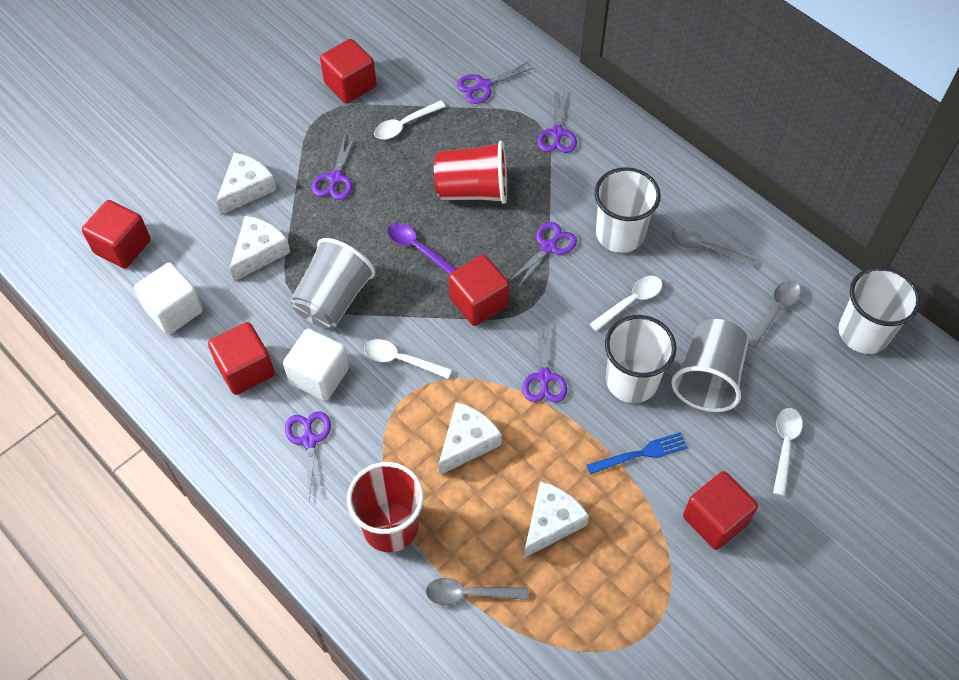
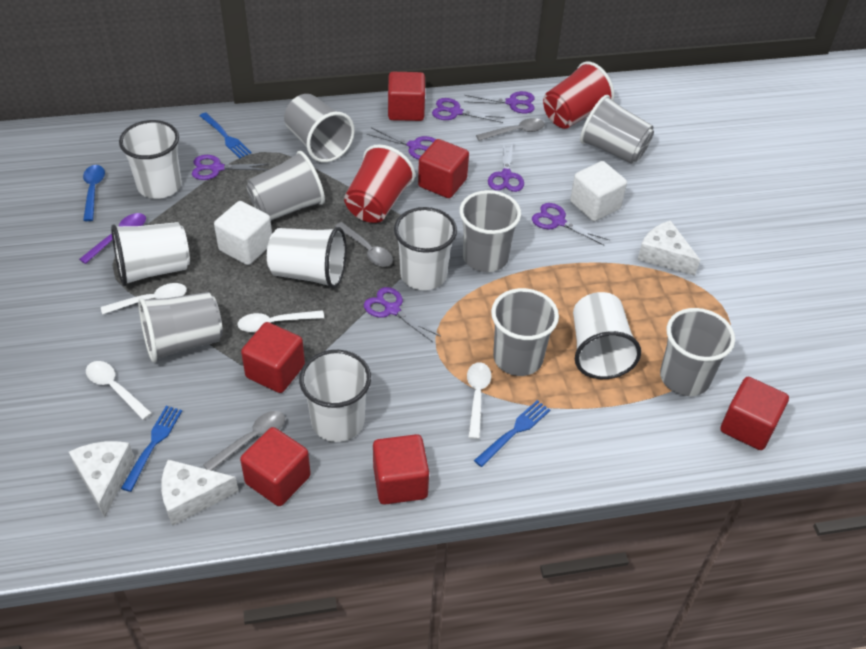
blue fork: 1 -> 3
blue spoon: 0 -> 1
grey cup: 2 -> 7
purple scissors: 6 -> 7
red cube: 5 -> 6
white cheese: 4 -> 3
white cup: 3 -> 6

